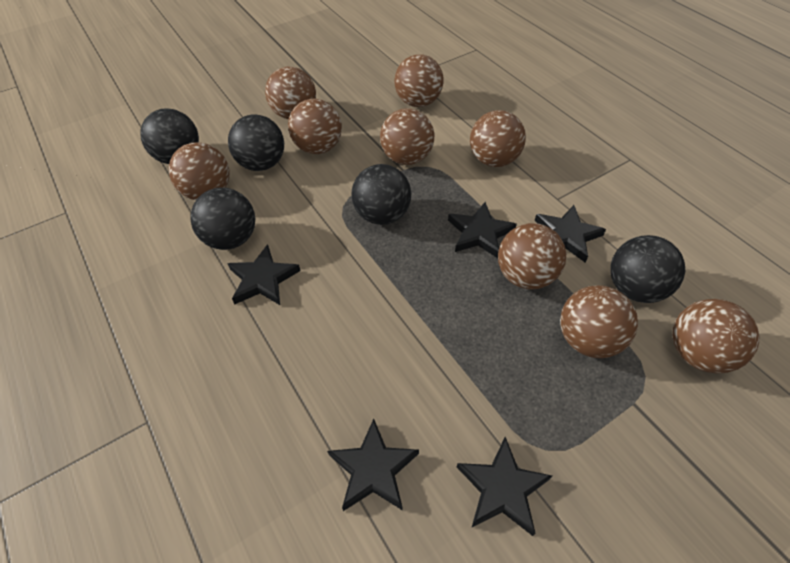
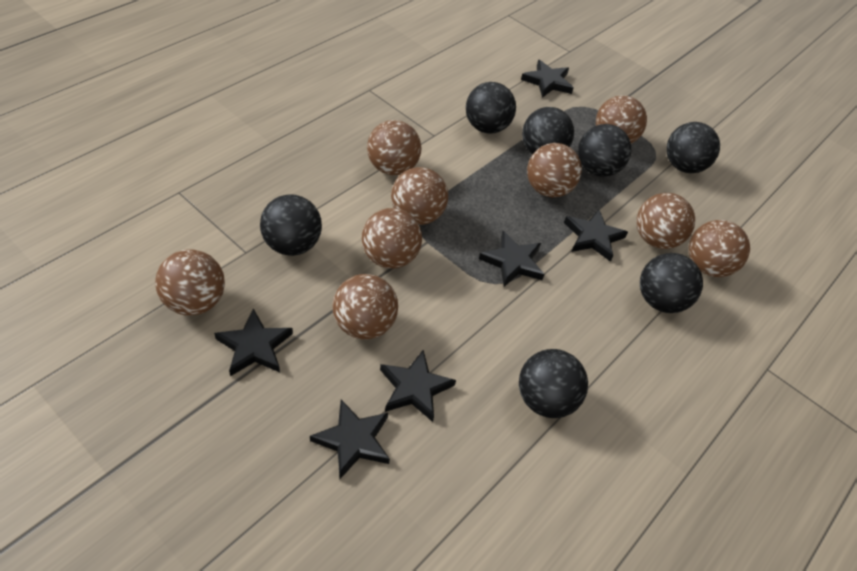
black ball: 5 -> 7
black star: 5 -> 6

